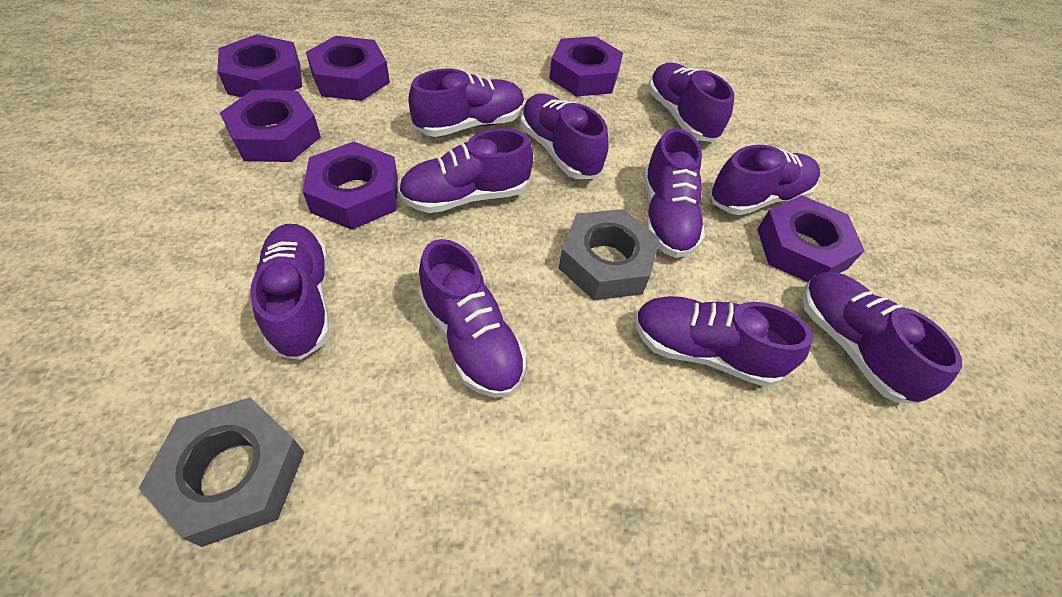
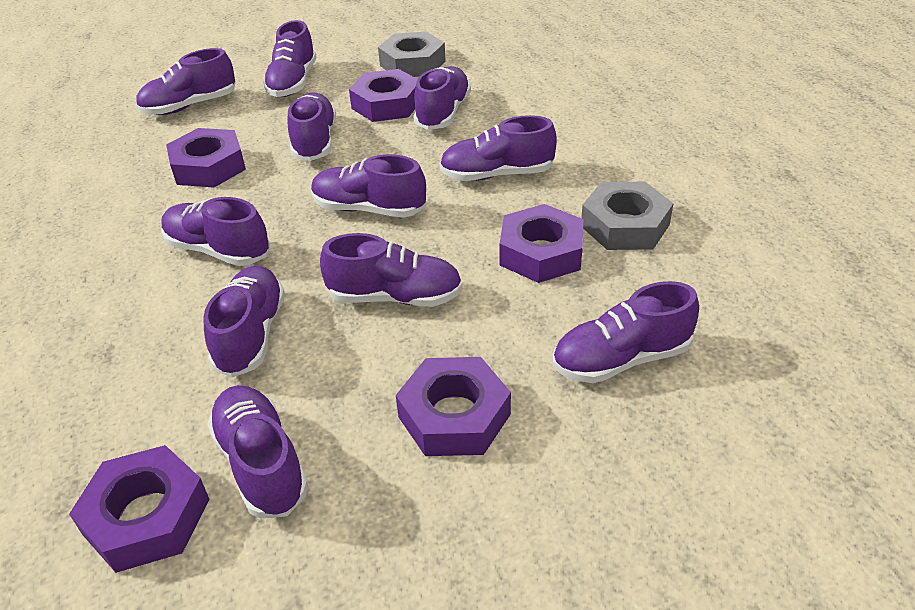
purple nut: 6 -> 5
purple shoe: 10 -> 11

